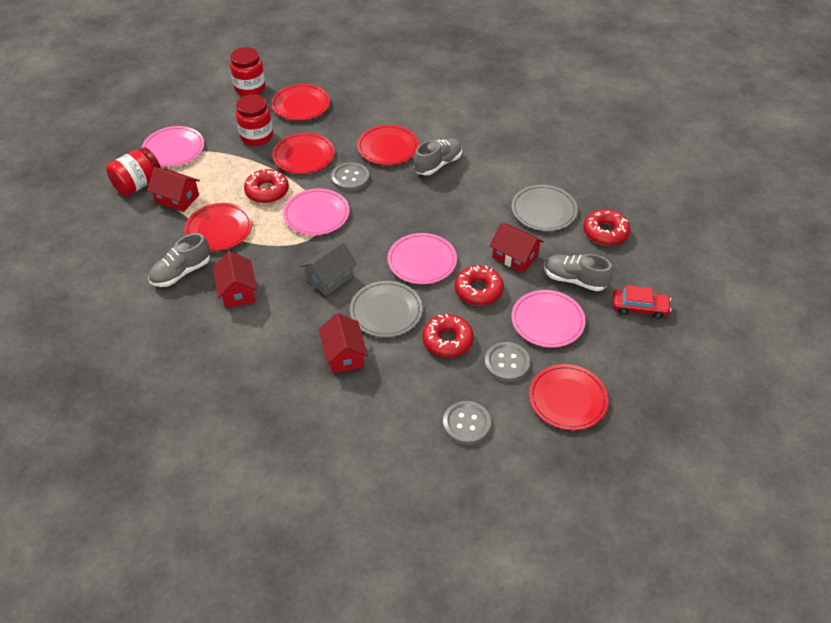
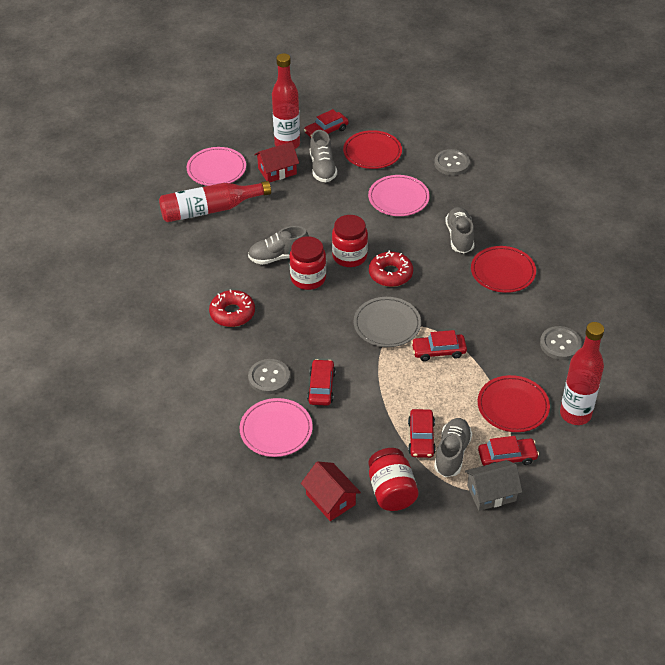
grey plate: 2 -> 1
grey shoe: 3 -> 4
pink plate: 4 -> 3
red bottle: 0 -> 3
red car: 1 -> 5
red donut: 4 -> 2
red house: 4 -> 2
red plate: 5 -> 3

